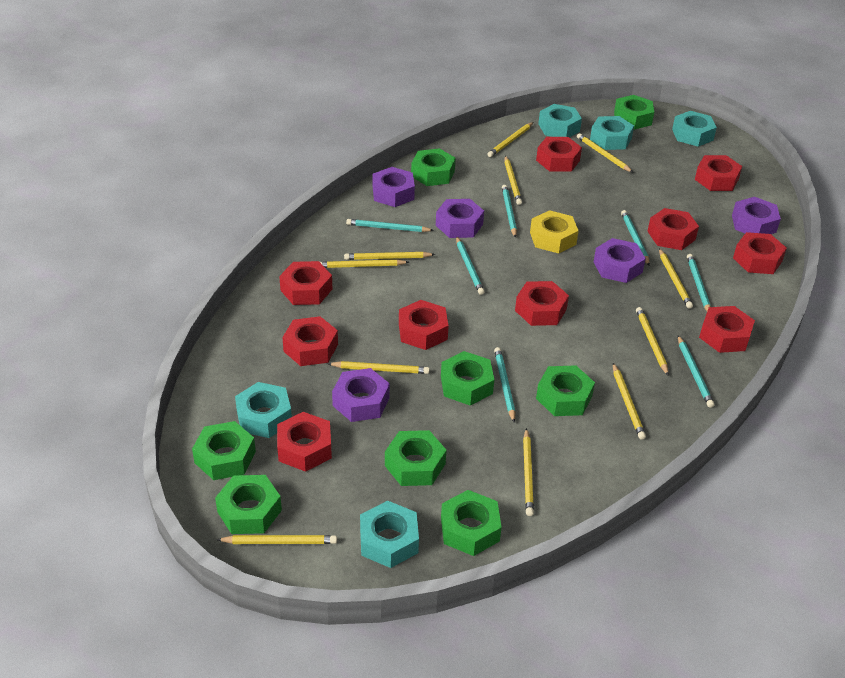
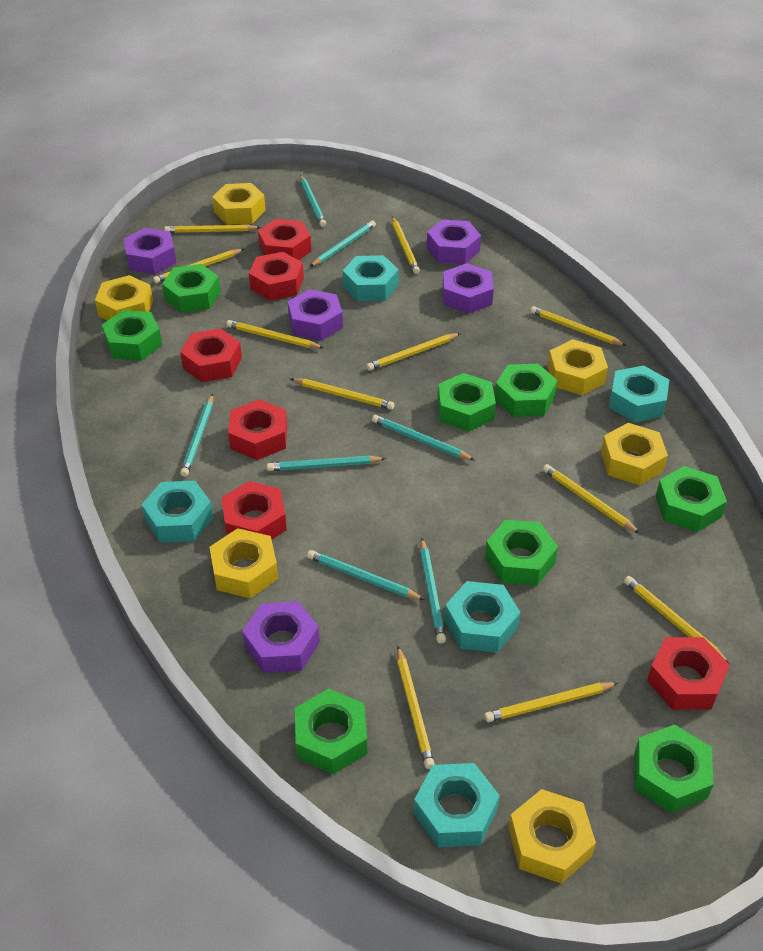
red nut: 10 -> 6
yellow nut: 1 -> 6

